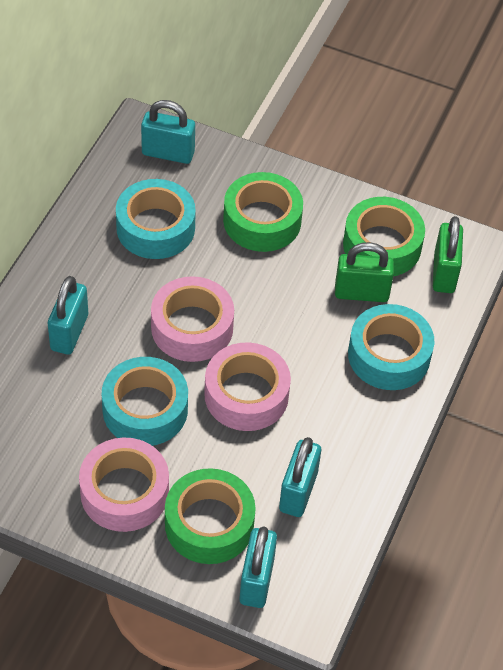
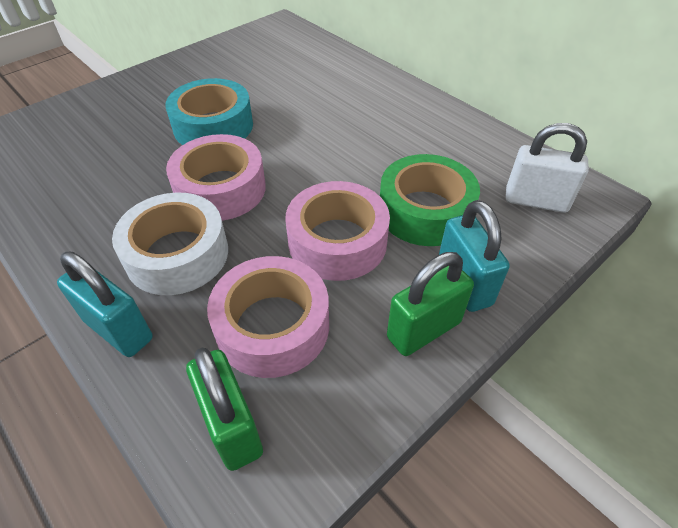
green tape: 3 -> 1
turquoise padlock: 4 -> 2
turquoise tape: 3 -> 1
white padlock: 0 -> 1
white tape: 0 -> 1

